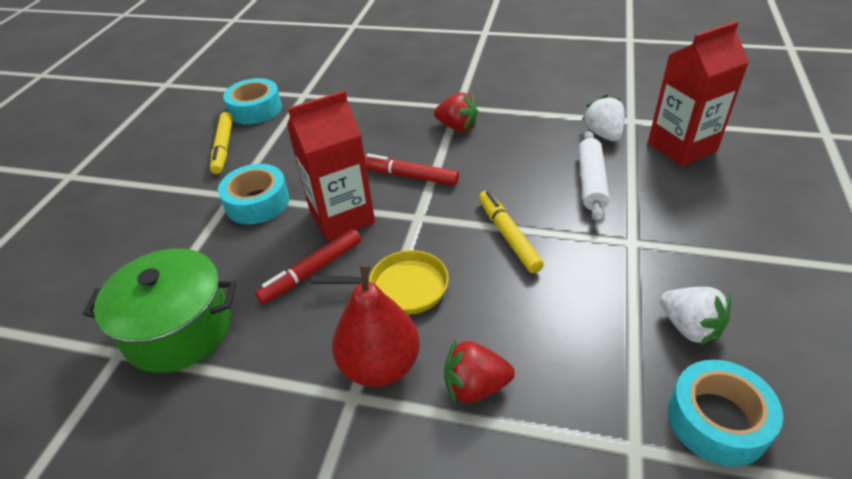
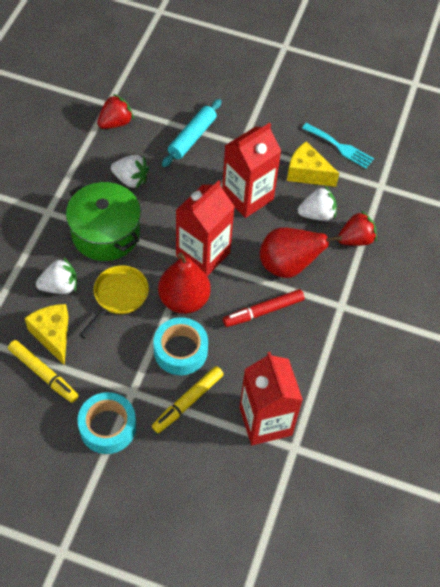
red carton: 2 -> 3
red marker: 2 -> 1
red pear: 1 -> 2
turquoise fork: 0 -> 1
turquoise rolling pin: 0 -> 1
turquoise tape: 3 -> 2
white rolling pin: 1 -> 0
white strawberry: 2 -> 3
yellow cheese: 0 -> 2

